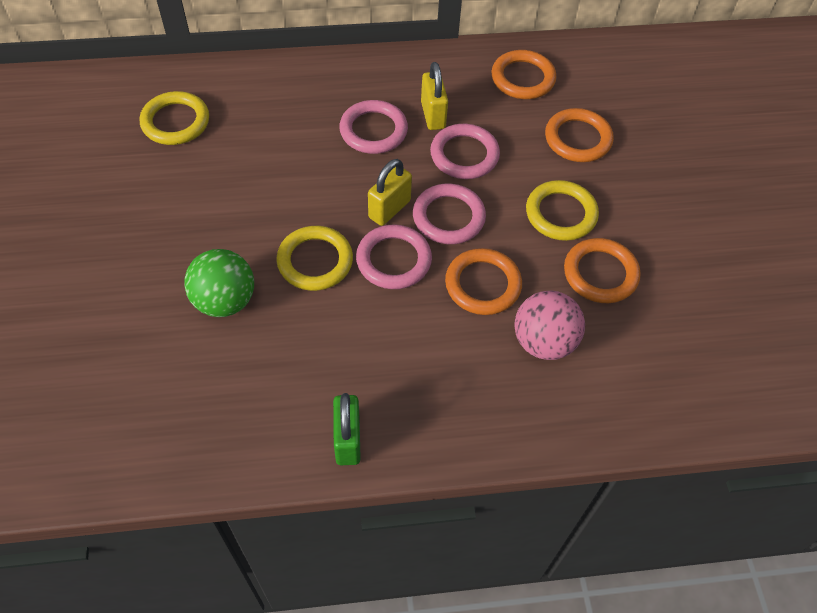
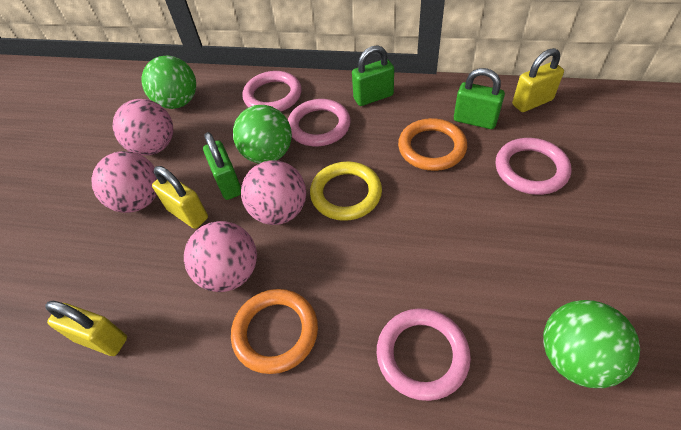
green ball: 1 -> 3
green padlock: 1 -> 3
orange ring: 4 -> 2
pink ball: 1 -> 4
yellow padlock: 2 -> 3
yellow ring: 3 -> 1

